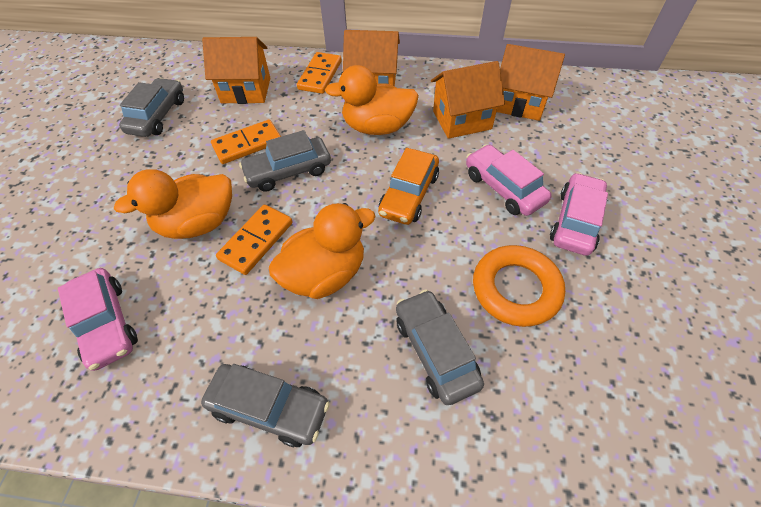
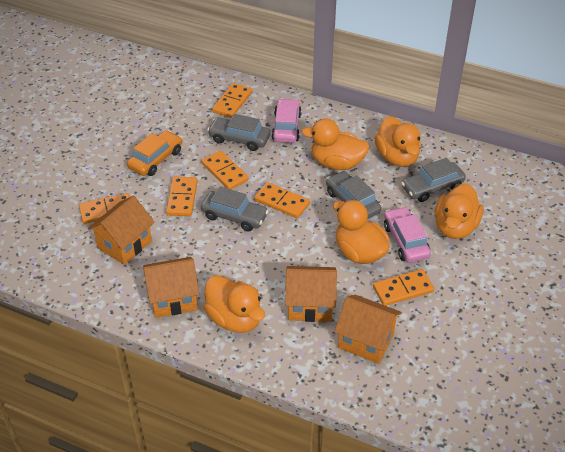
orange domino: 3 -> 6
orange duck: 3 -> 5
orange ring: 1 -> 0
pink car: 3 -> 2

